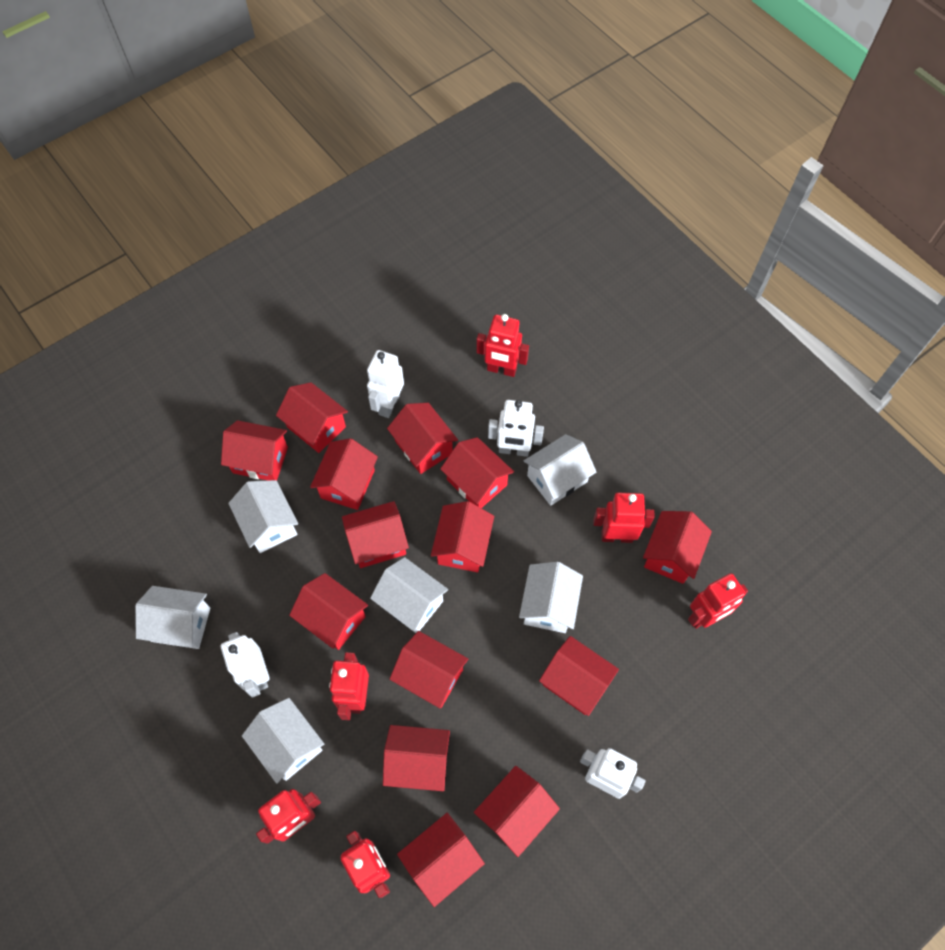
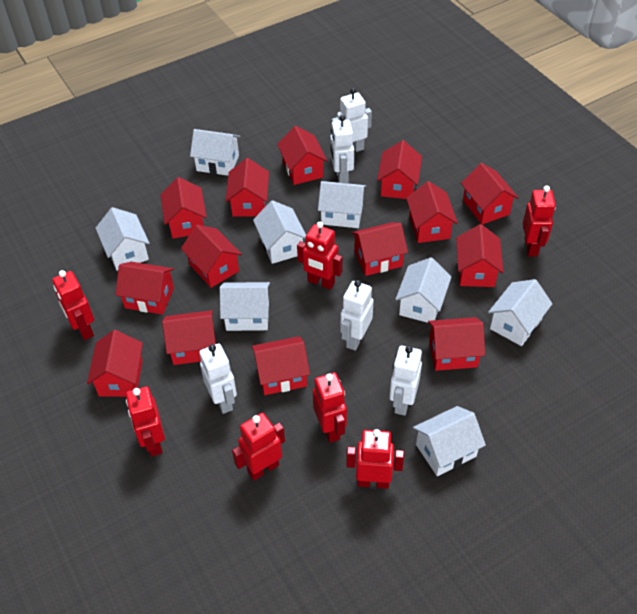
red robot: 6 -> 7
white house: 6 -> 8
white robot: 4 -> 5

